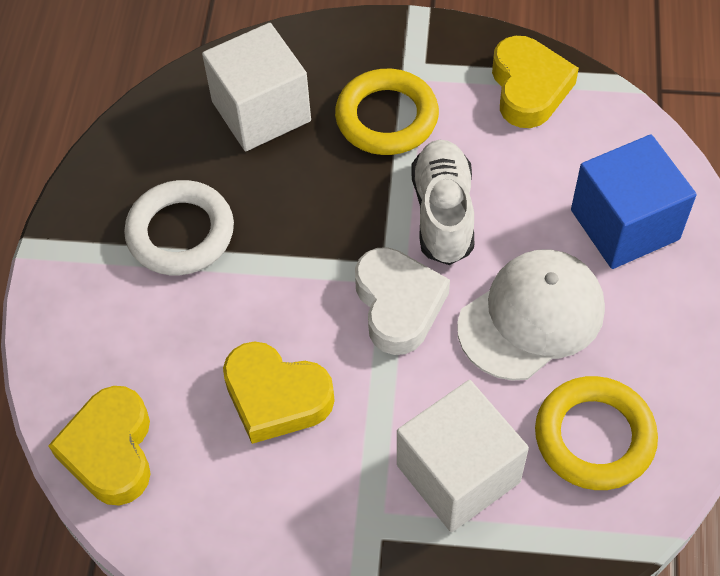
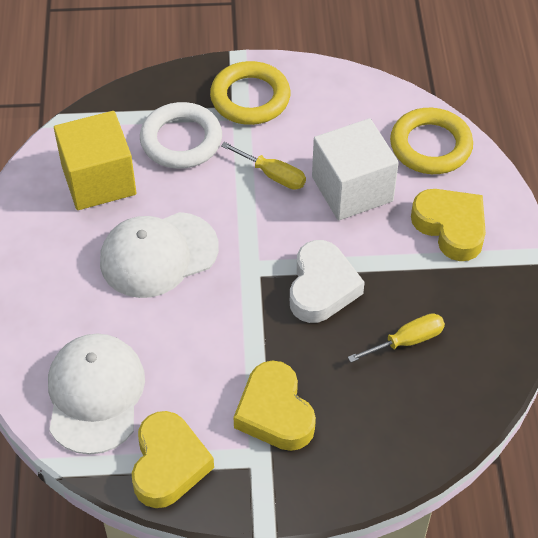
blue cube: 1 -> 0
white cap: 1 -> 2
white cube: 2 -> 1
white shoe: 1 -> 0
yellow cube: 0 -> 1
yellow screwdriver: 0 -> 2

